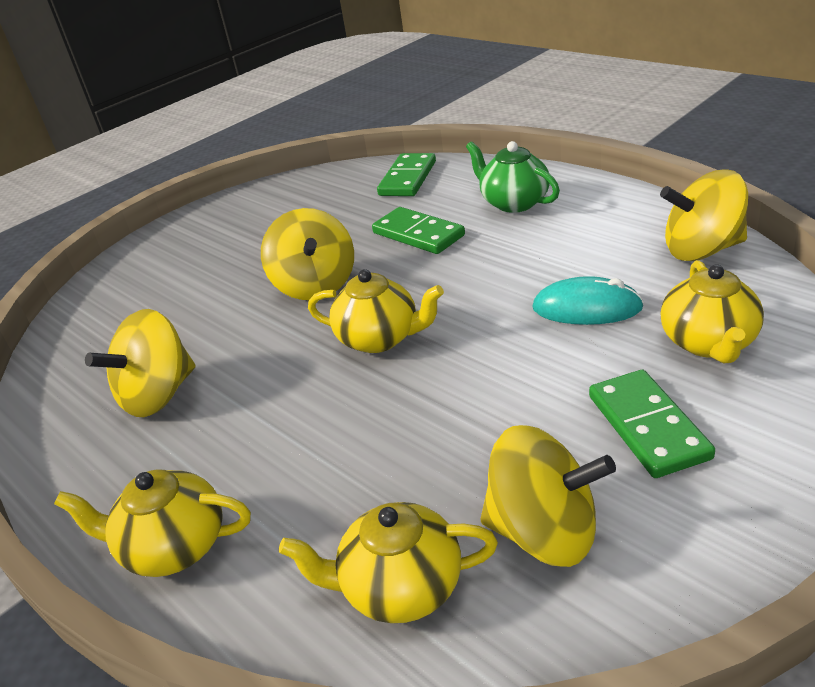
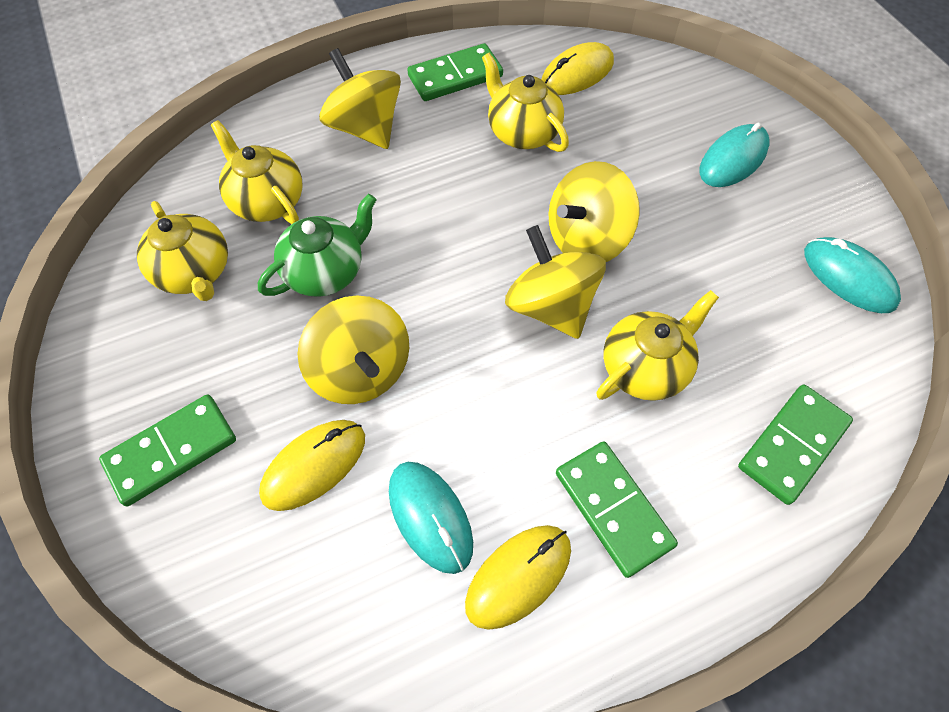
green domino: 3 -> 4
turquoise mouse: 1 -> 3
yellow mouse: 0 -> 3

